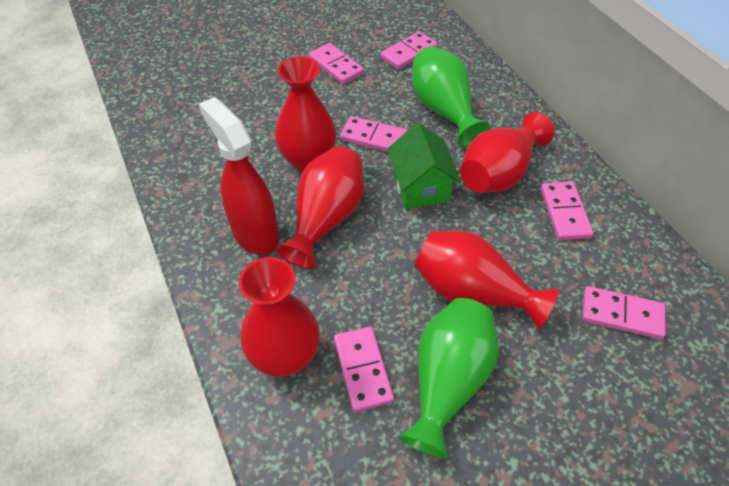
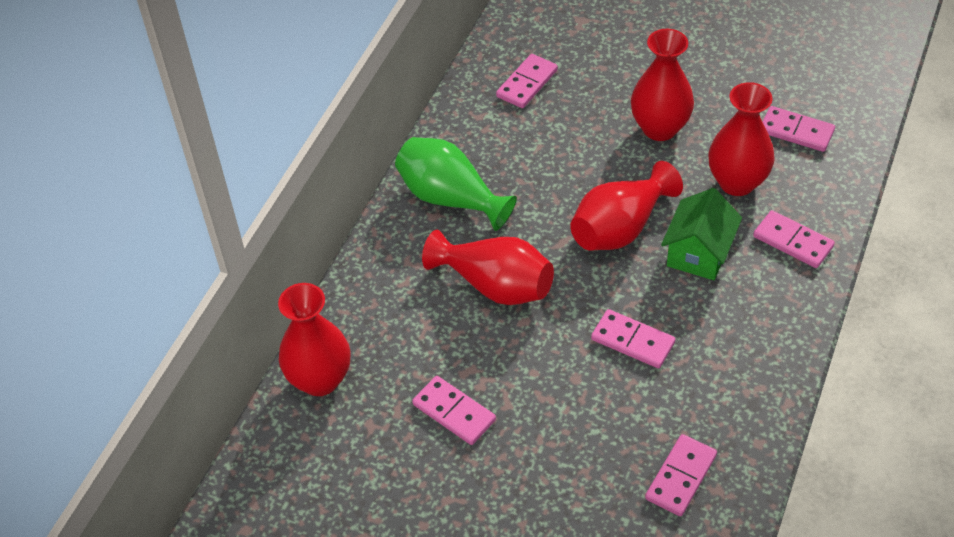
green vase: 2 -> 1
red spray bottle: 1 -> 0

